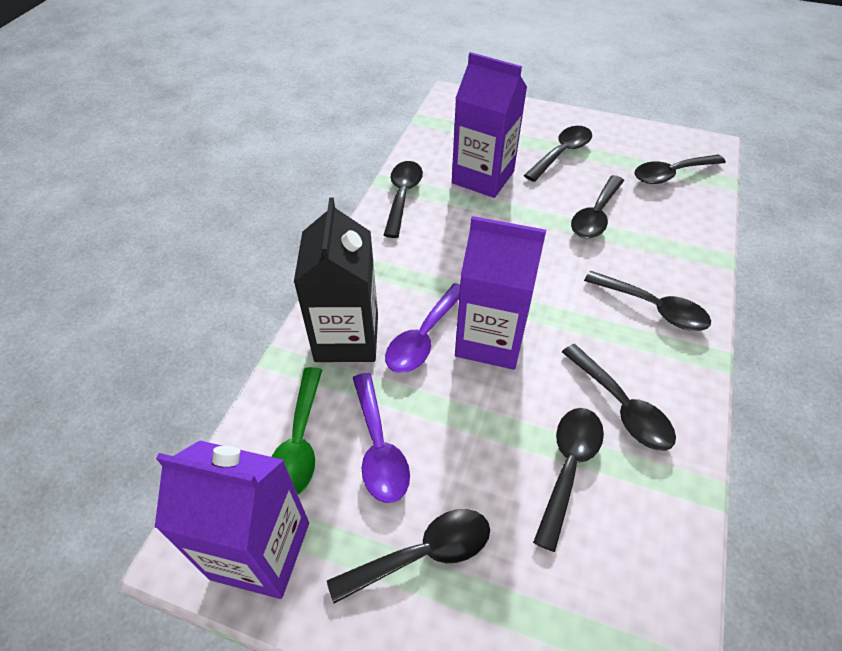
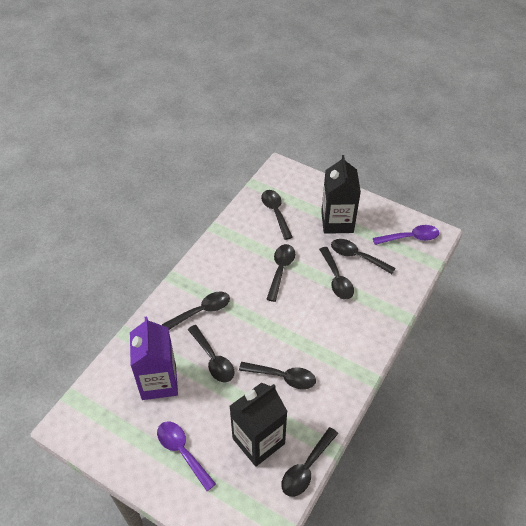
black carton: 1 -> 2
green spoon: 1 -> 0
purple carton: 3 -> 1

